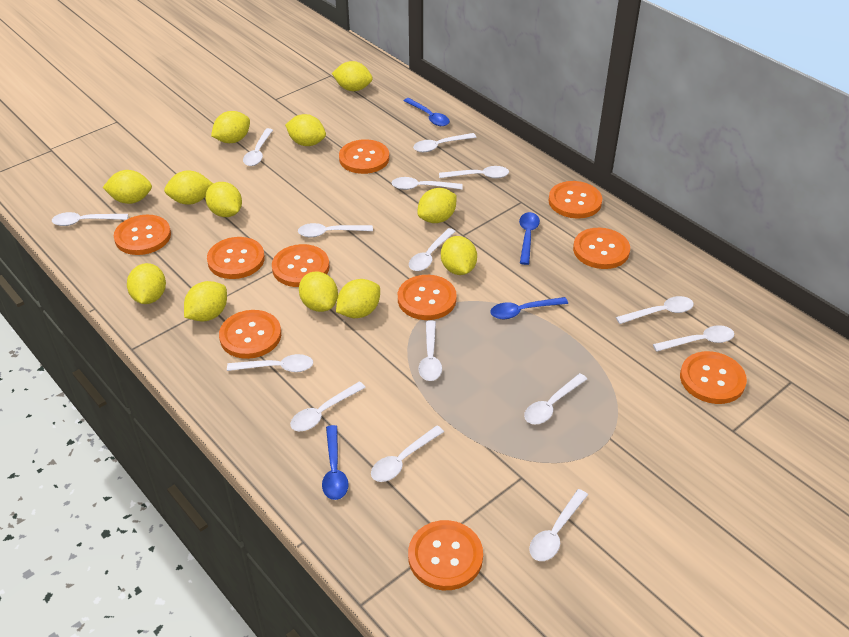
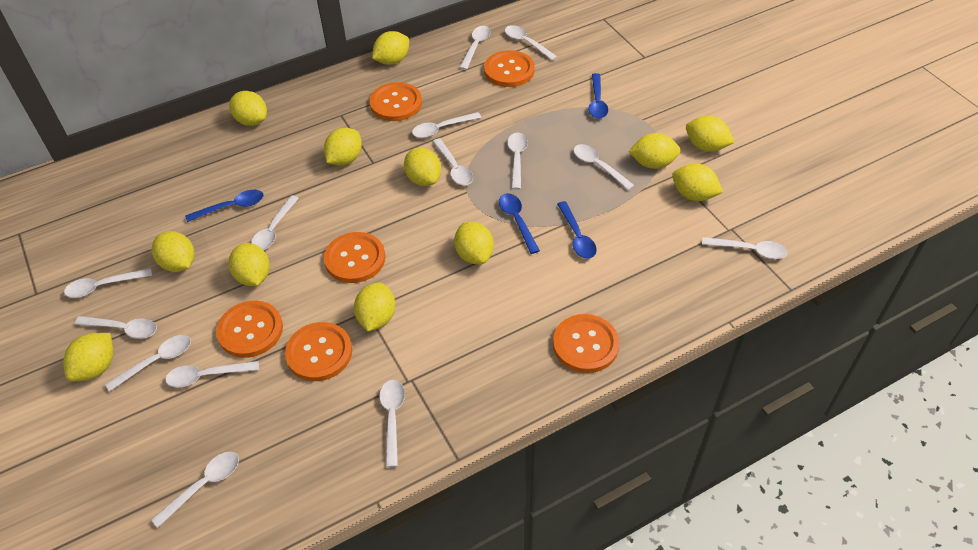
orange button: 10 -> 6
white spoon: 15 -> 14

